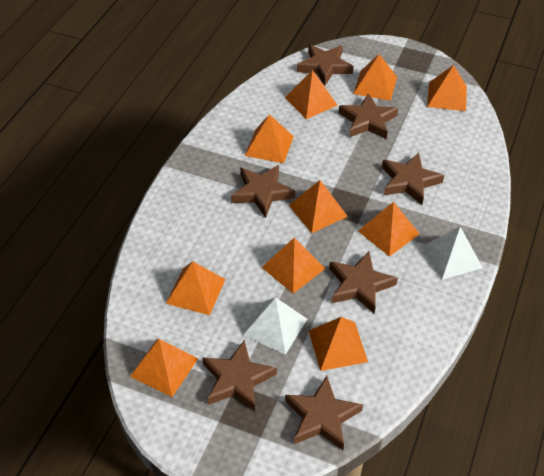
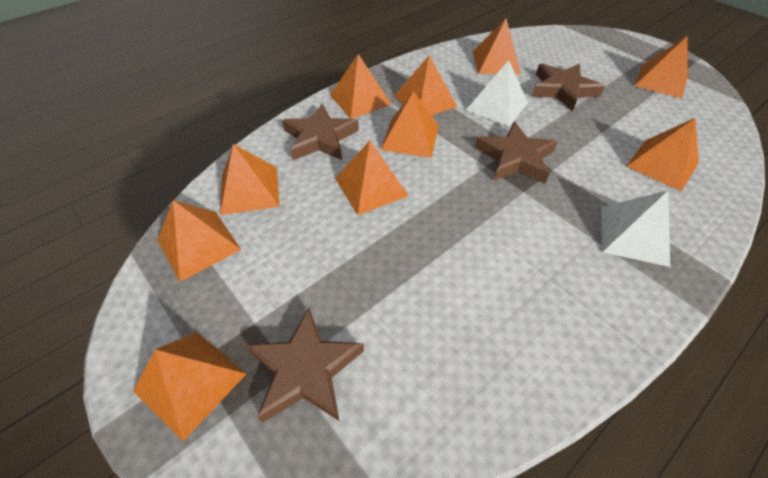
brown star: 7 -> 4

